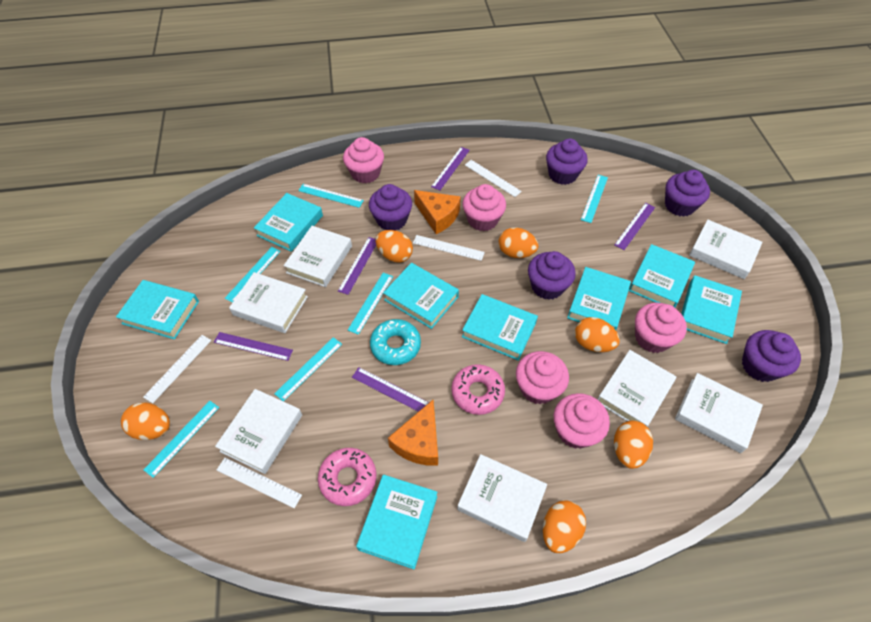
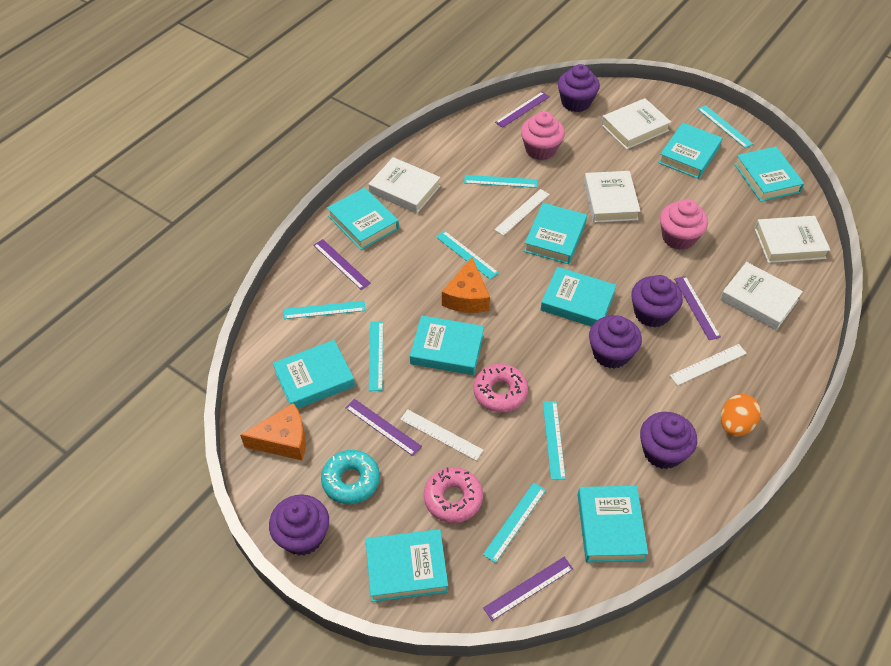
orange egg: 6 -> 1
pink cupcake: 5 -> 2
turquoise book: 8 -> 9
turquoise ruler: 6 -> 7
white book: 7 -> 5
white ruler: 4 -> 3

